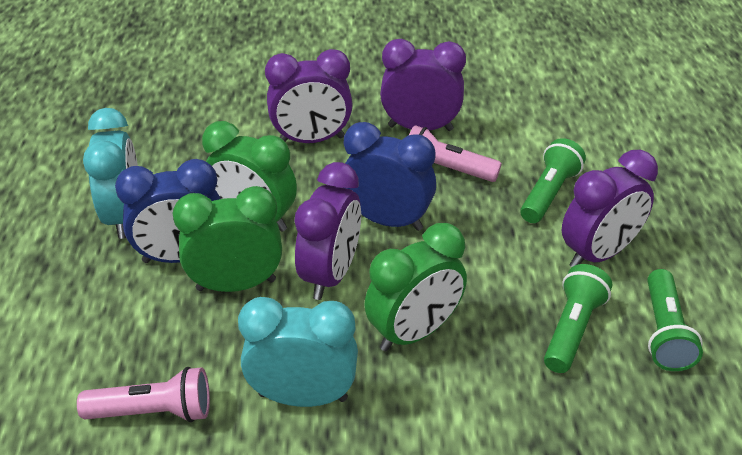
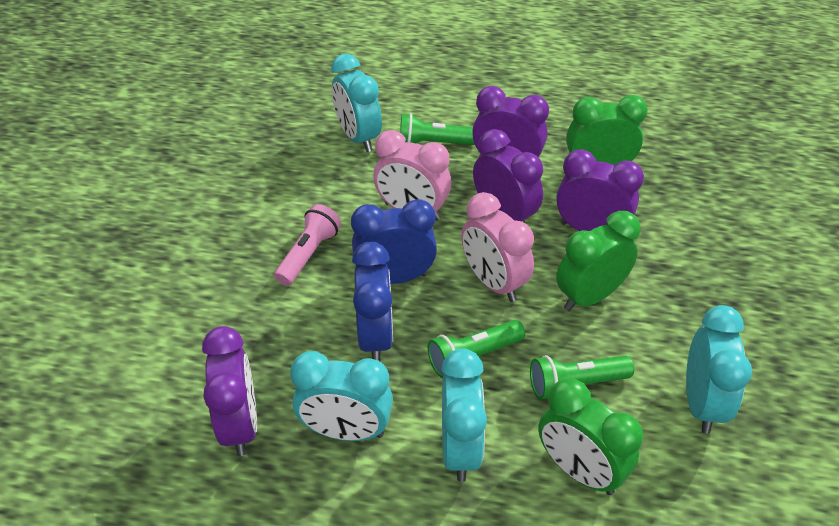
pink clock: 0 -> 2
pink flashlight: 2 -> 1
turquoise clock: 2 -> 4

